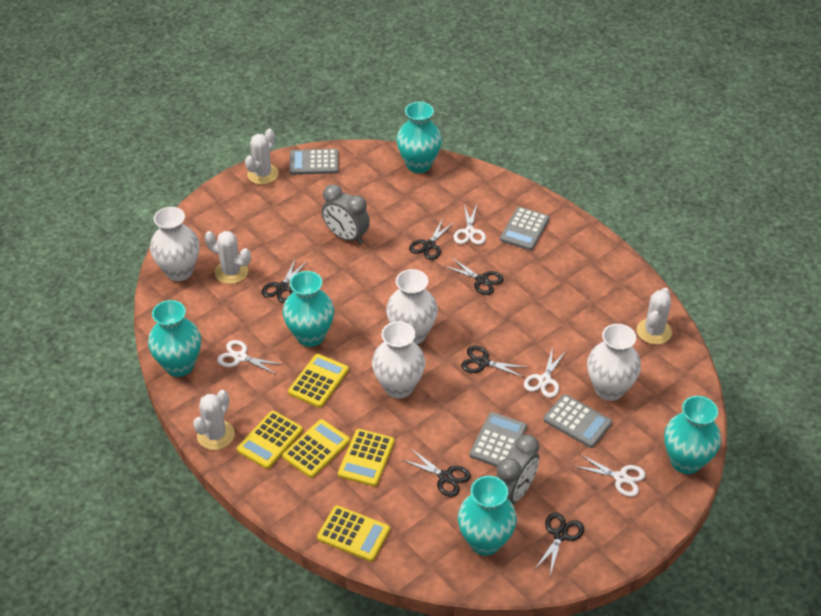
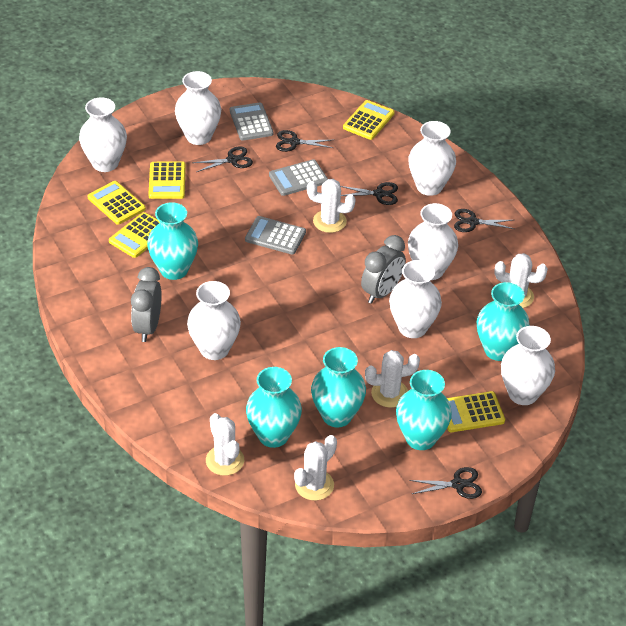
black scissors: 6 -> 5
grey calculator: 4 -> 3
white cactus: 4 -> 5
white scissors: 4 -> 0
white vase: 4 -> 7

